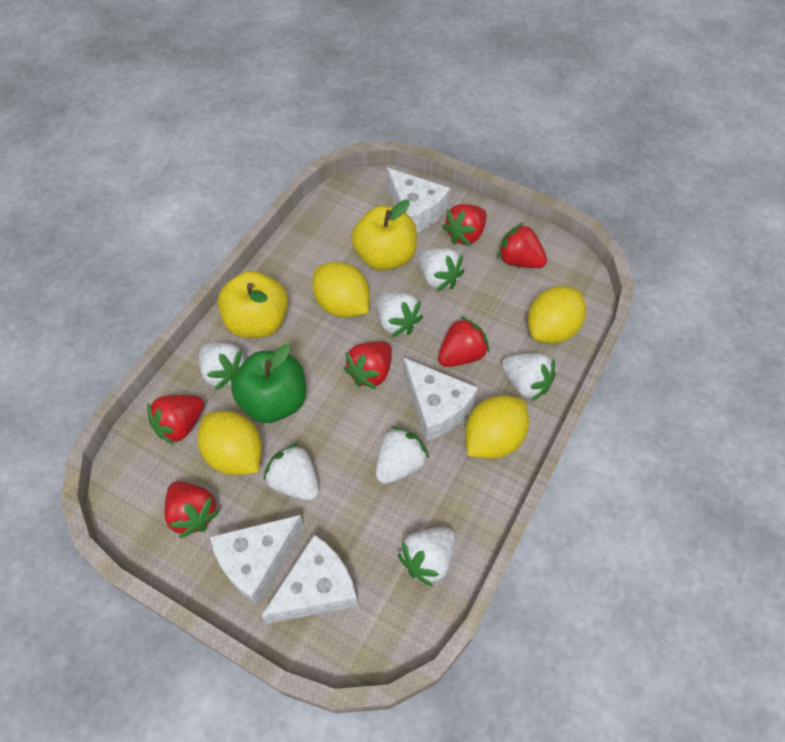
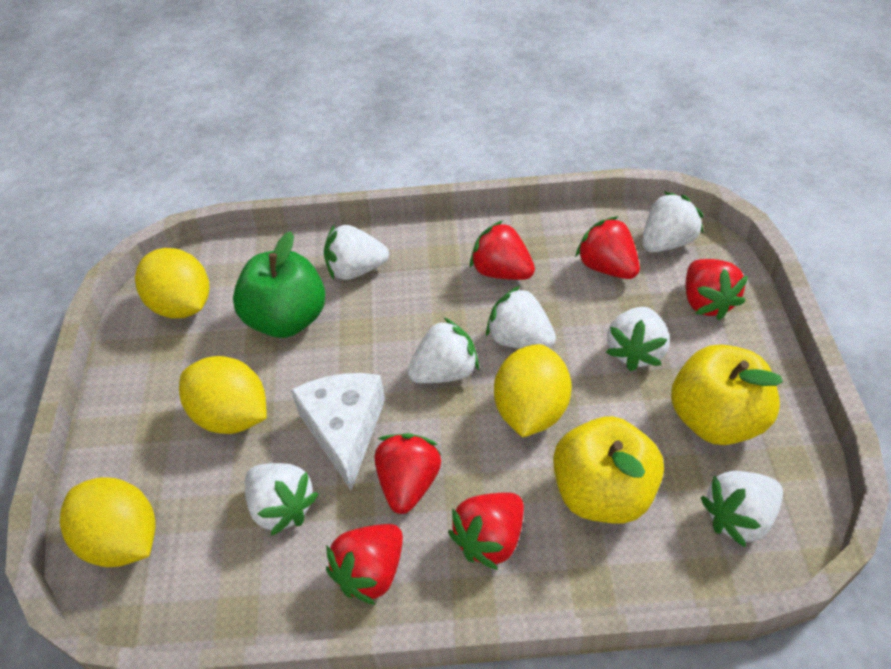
white cheese: 4 -> 1

